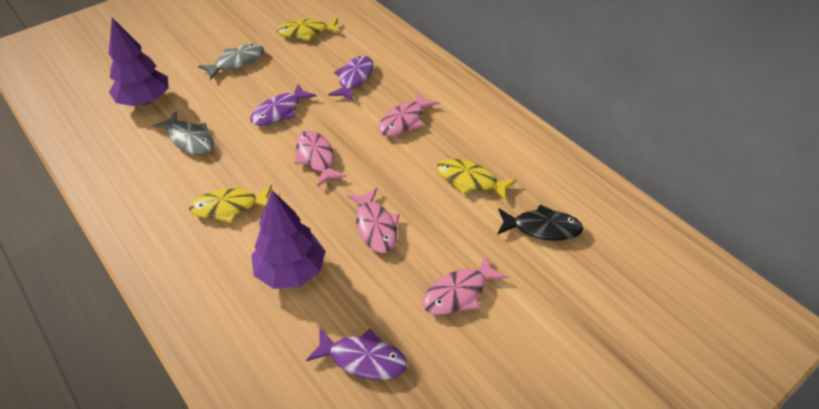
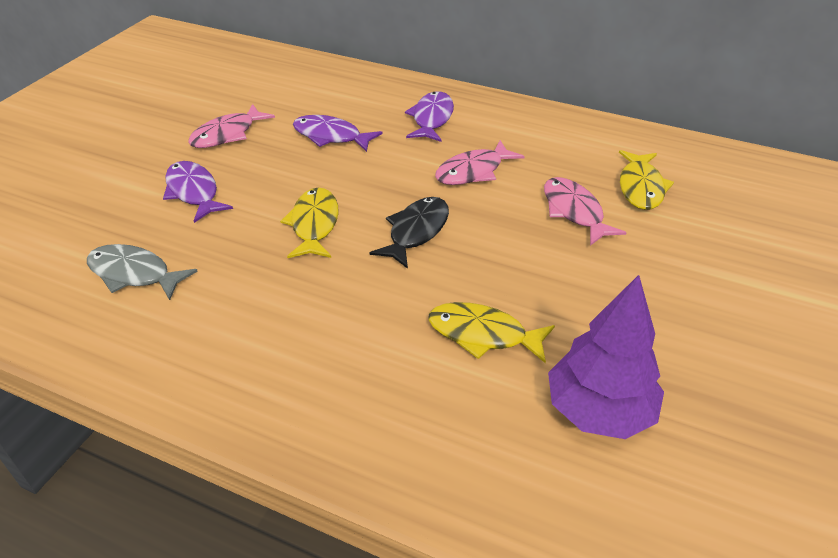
grey fish: 2 -> 1
pink fish: 4 -> 3
purple tree: 2 -> 1

